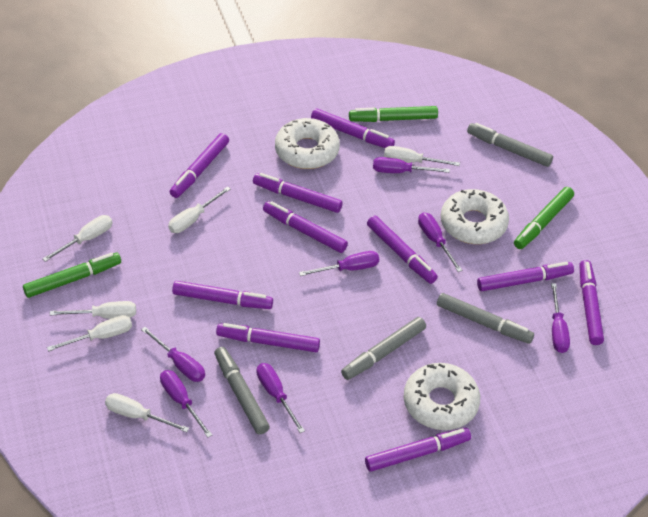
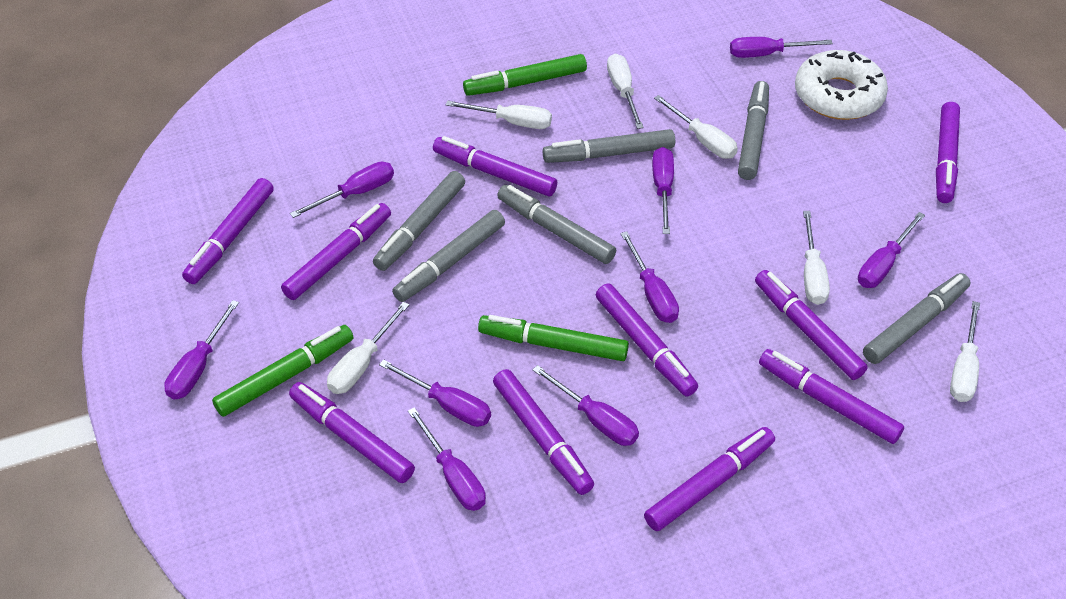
grey marker: 4 -> 6
purple screwdriver: 7 -> 9
white donut: 3 -> 1

